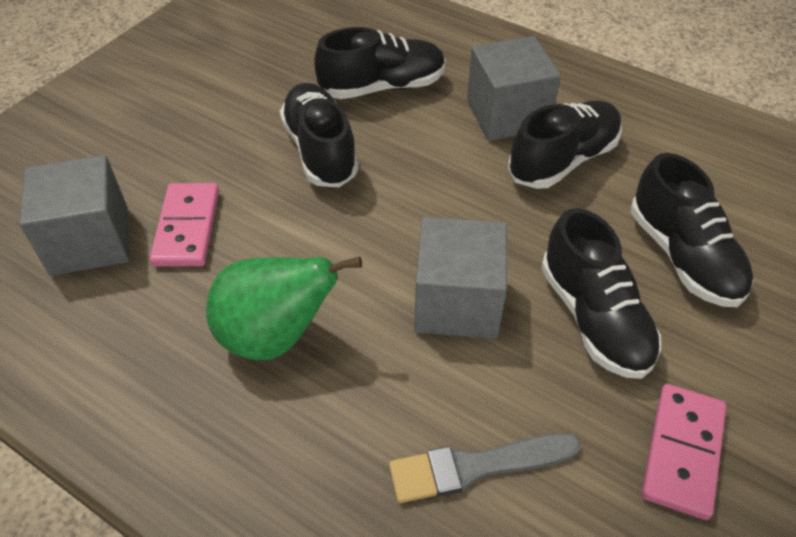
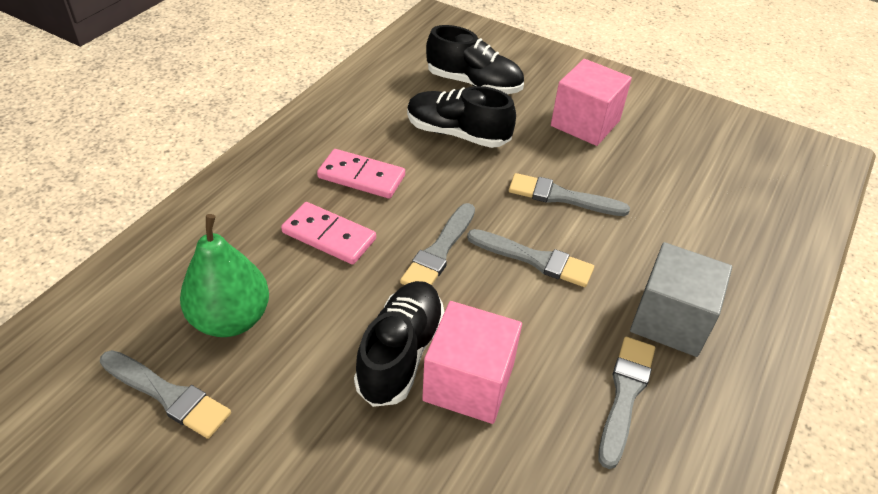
black shoe: 5 -> 3
grey brush: 1 -> 5
grey cube: 3 -> 1
pink cube: 0 -> 2

